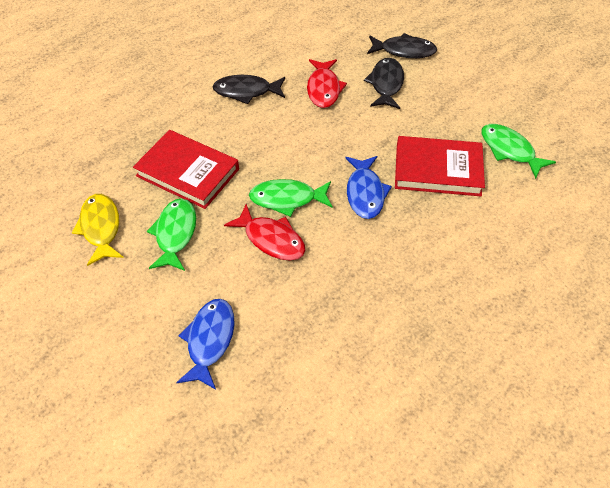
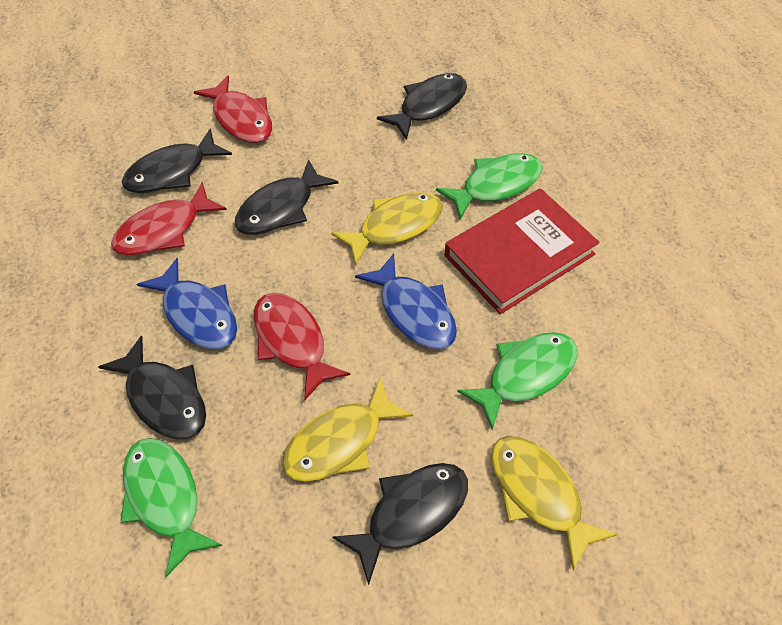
black fish: 3 -> 5
red book: 2 -> 1
red fish: 2 -> 3
yellow fish: 1 -> 3

